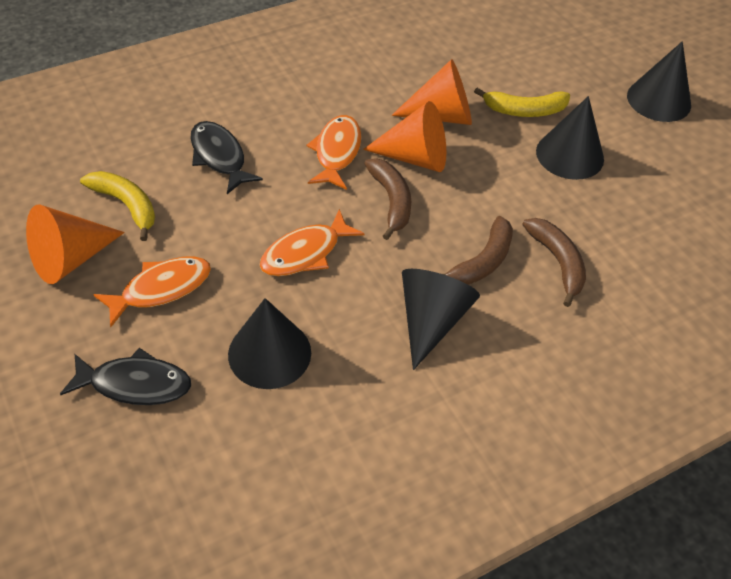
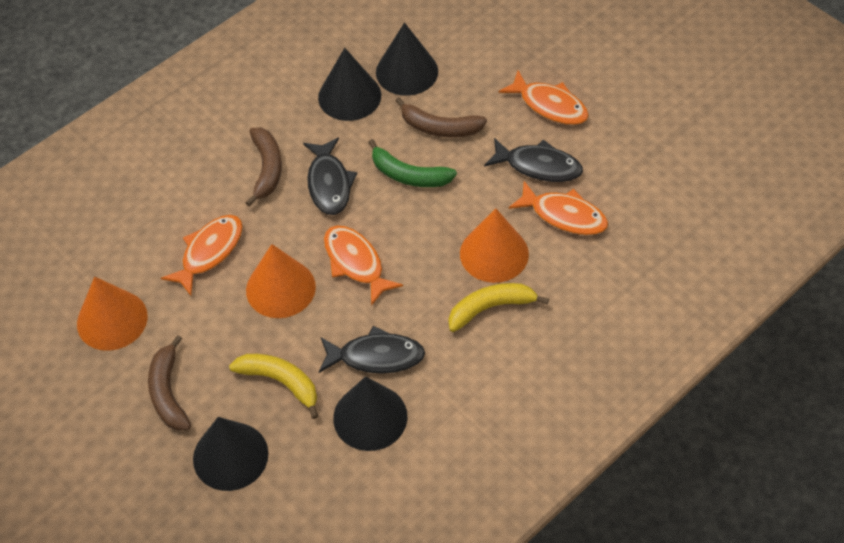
black fish: 2 -> 3
green banana: 0 -> 1
orange fish: 3 -> 4

